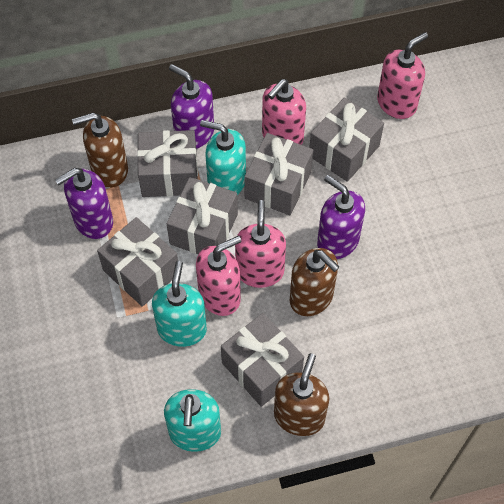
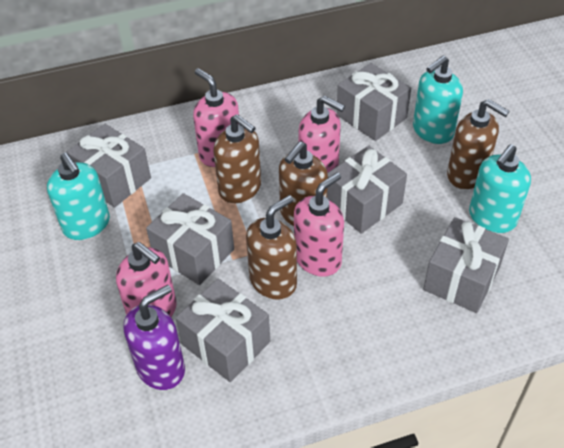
brown soap dispenser: 3 -> 4
purple soap dispenser: 3 -> 1

